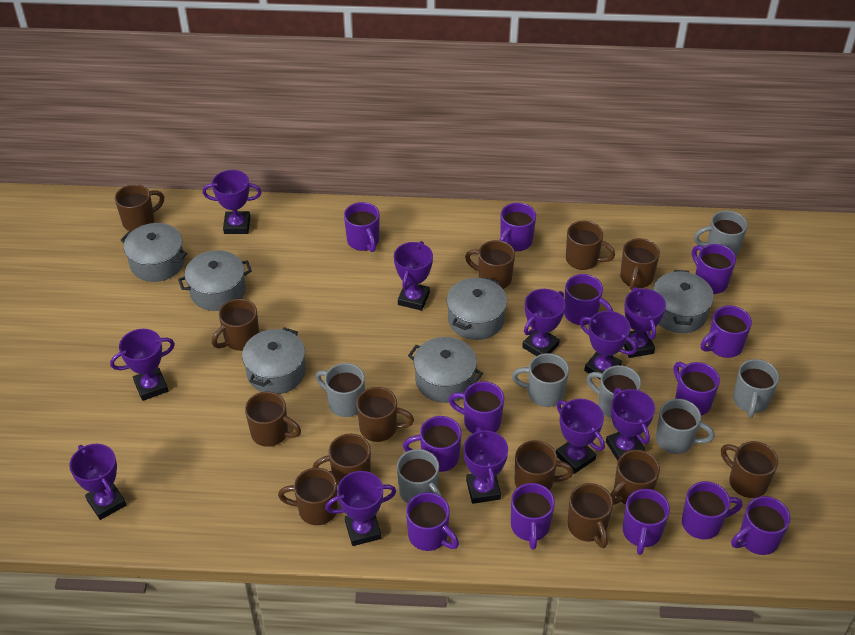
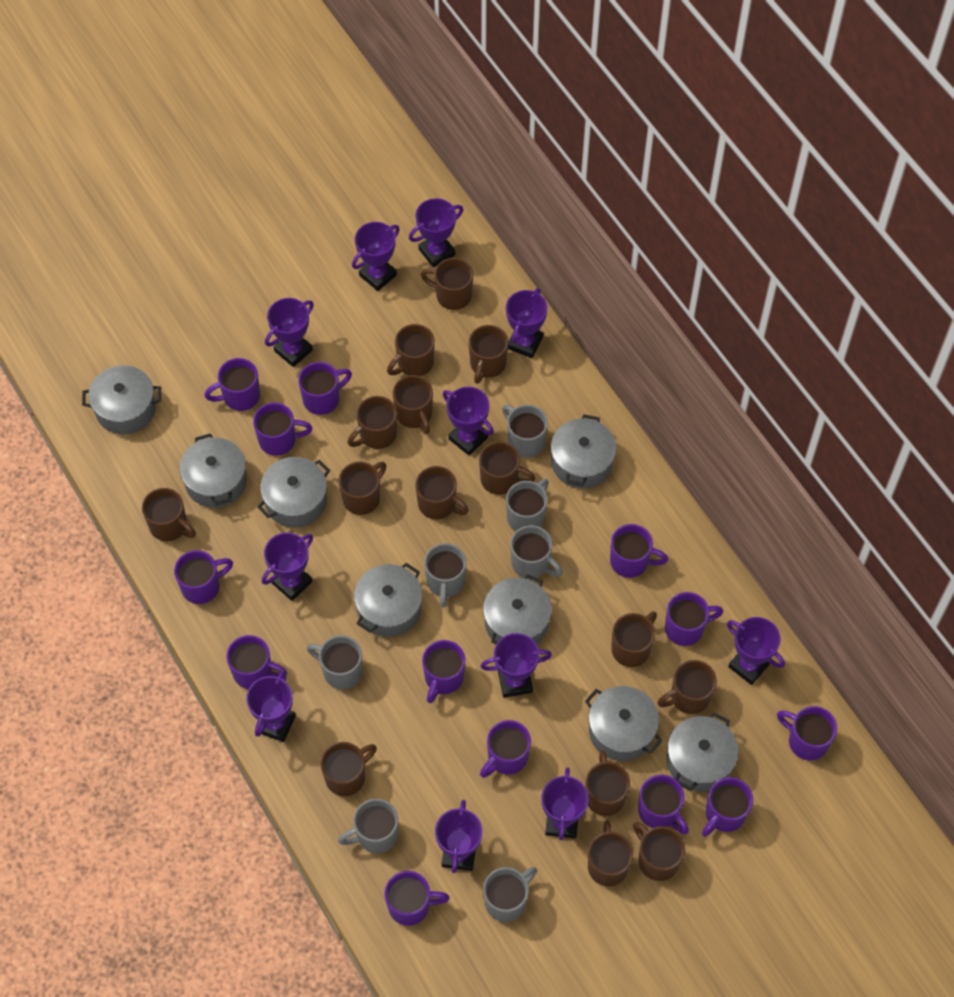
brown mug: 13 -> 15
grey pot: 6 -> 8

